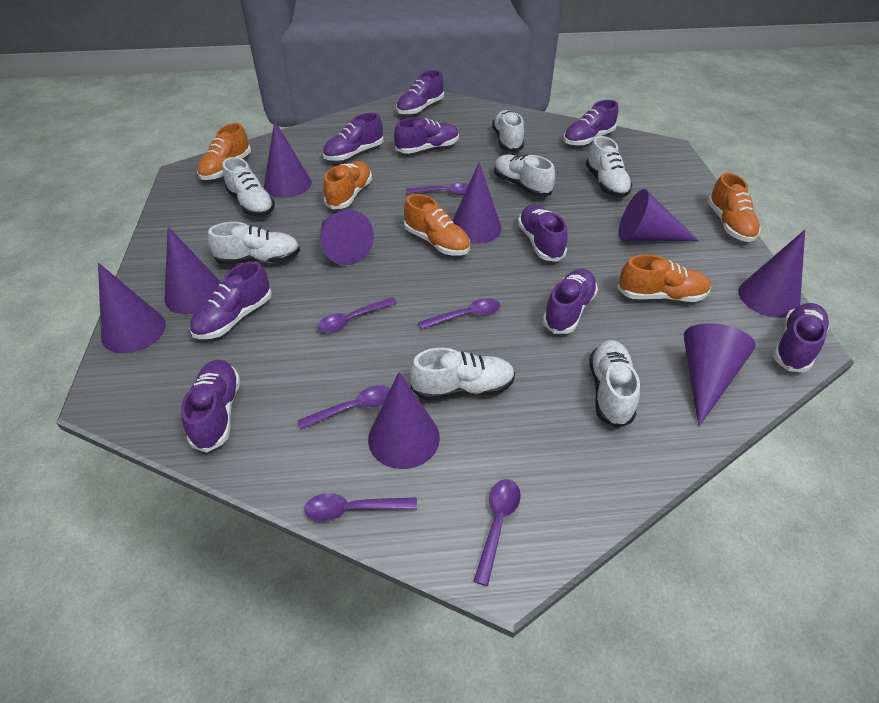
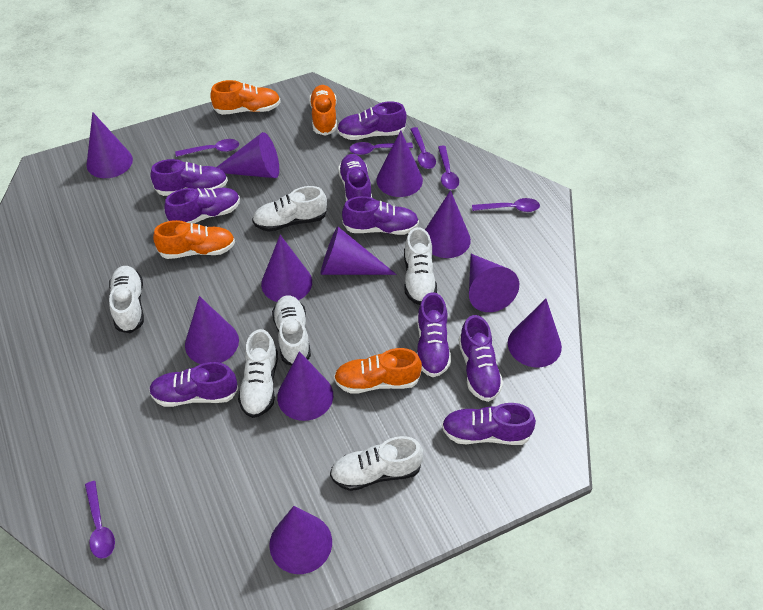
orange shoe: 5 -> 4
purple cone: 9 -> 11
white shoe: 7 -> 6

